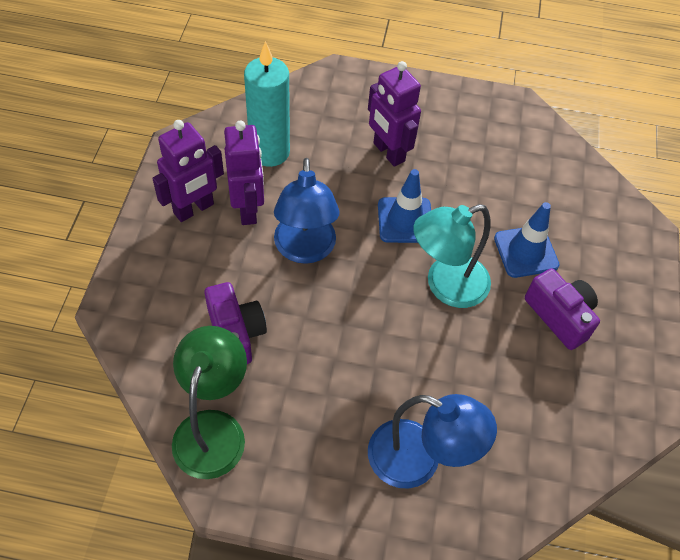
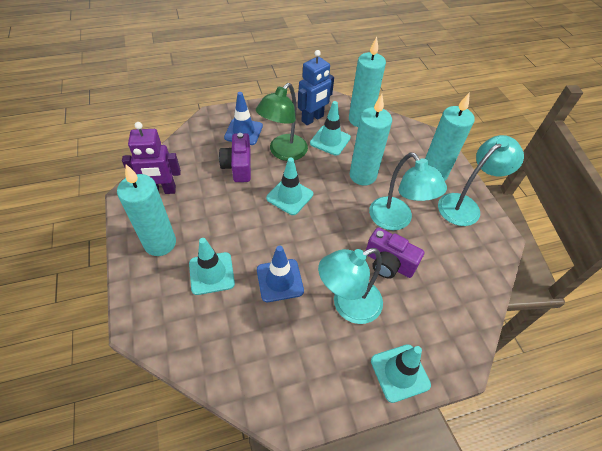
blue lamp: 2 -> 0
blue robot: 0 -> 1
purple robot: 3 -> 1
turquoise candle: 1 -> 4
turquoise lamp: 1 -> 3
turquoise traffic cone: 0 -> 4

